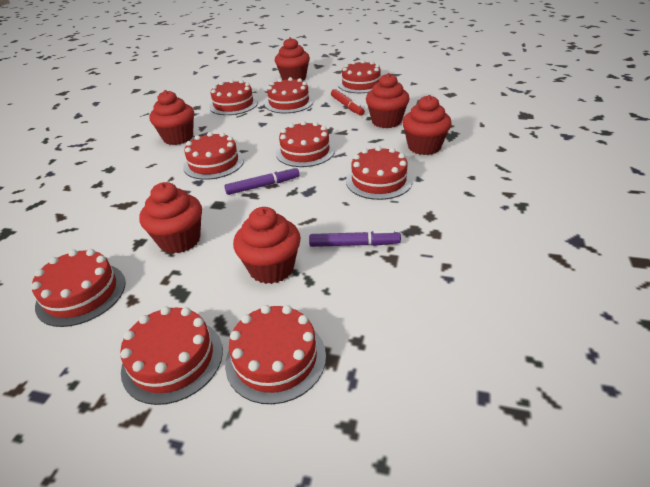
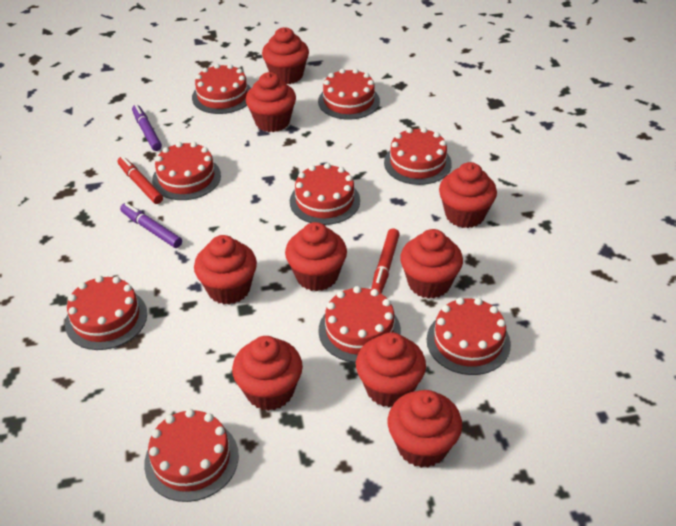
red cupcake: 6 -> 9
red marker: 1 -> 2

